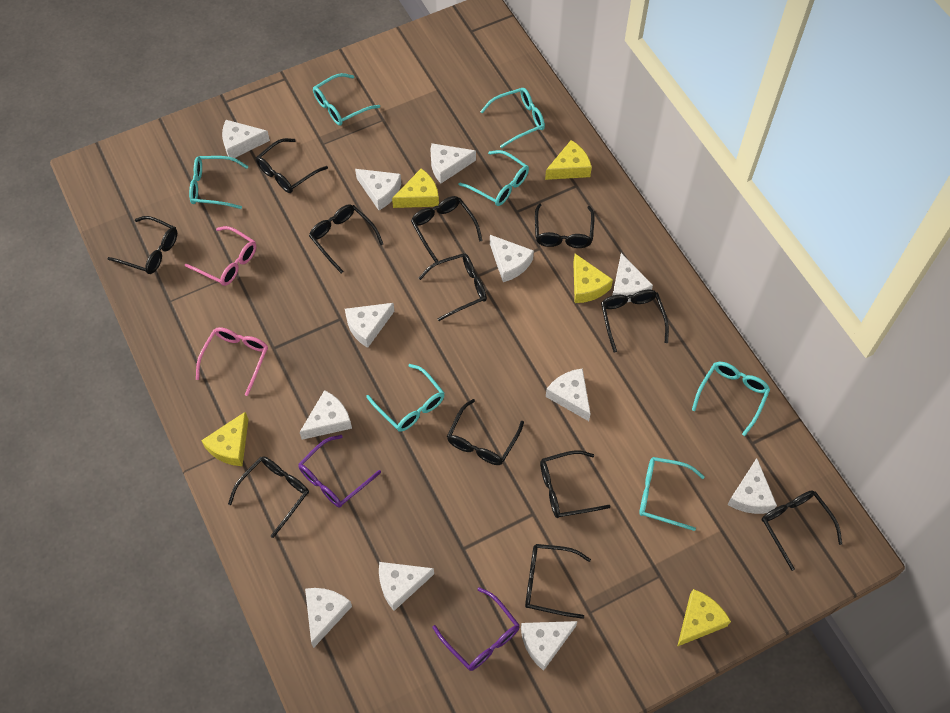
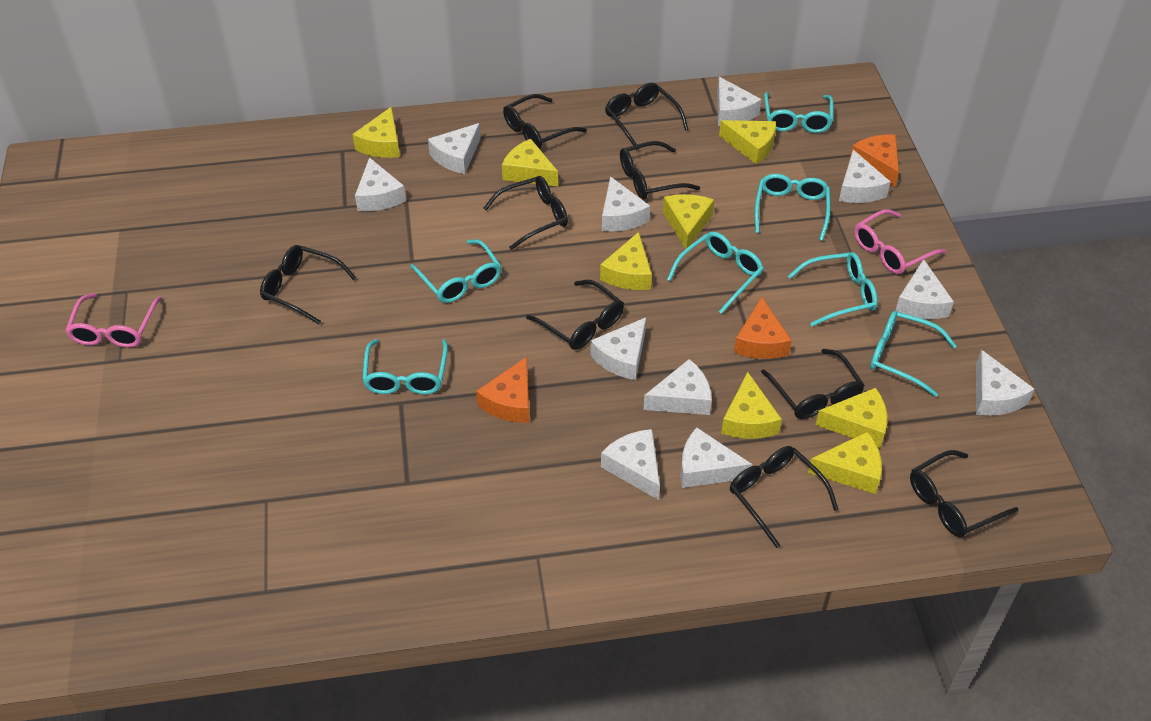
black glasses: 12 -> 9
orange cheese: 0 -> 3
purple glasses: 2 -> 0
white cheese: 12 -> 11
yellow cheese: 5 -> 8

